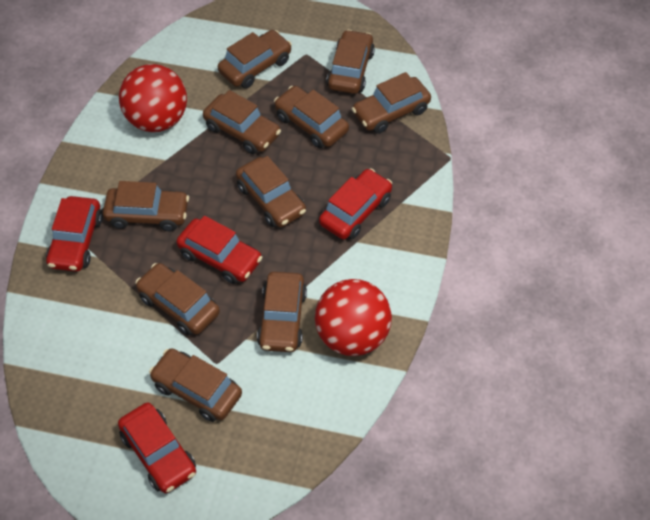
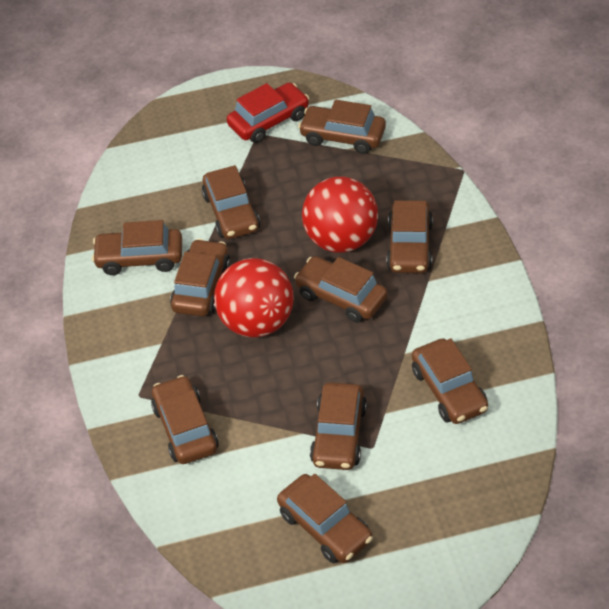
red car: 4 -> 1

